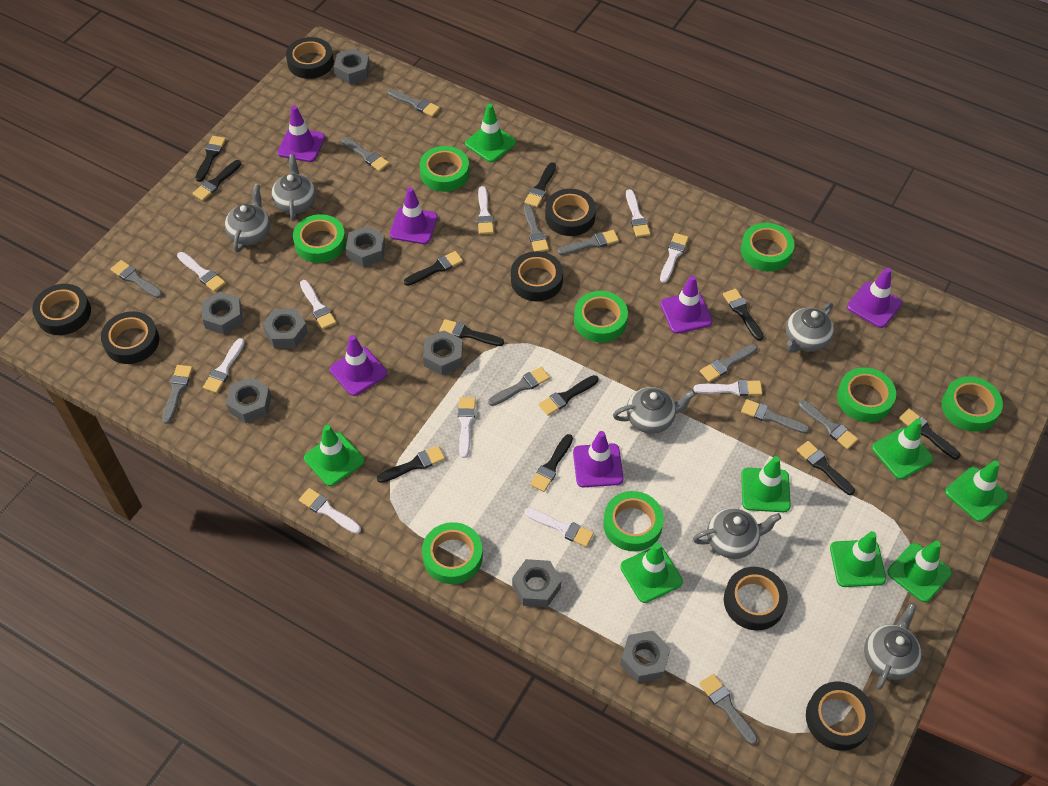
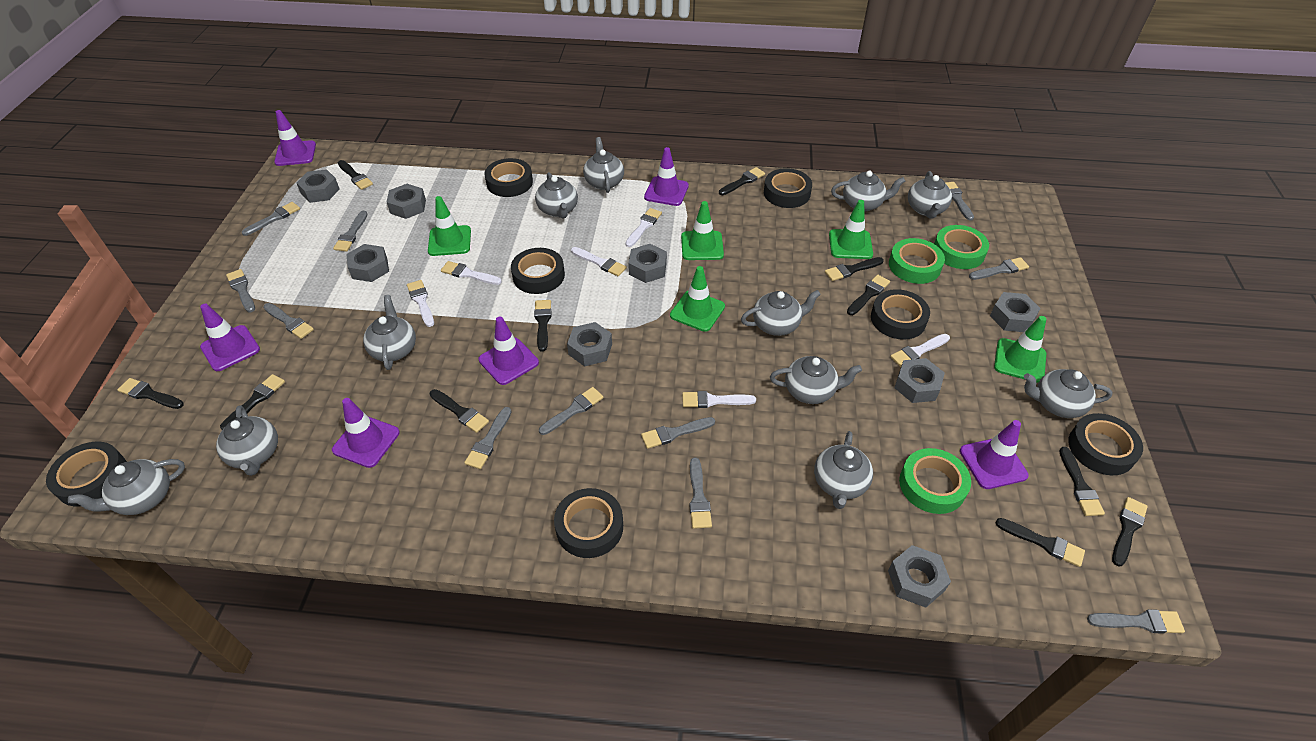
green tape: 8 -> 3
green traffic cone: 8 -> 5
grey teapot: 6 -> 11
white brush: 10 -> 6

